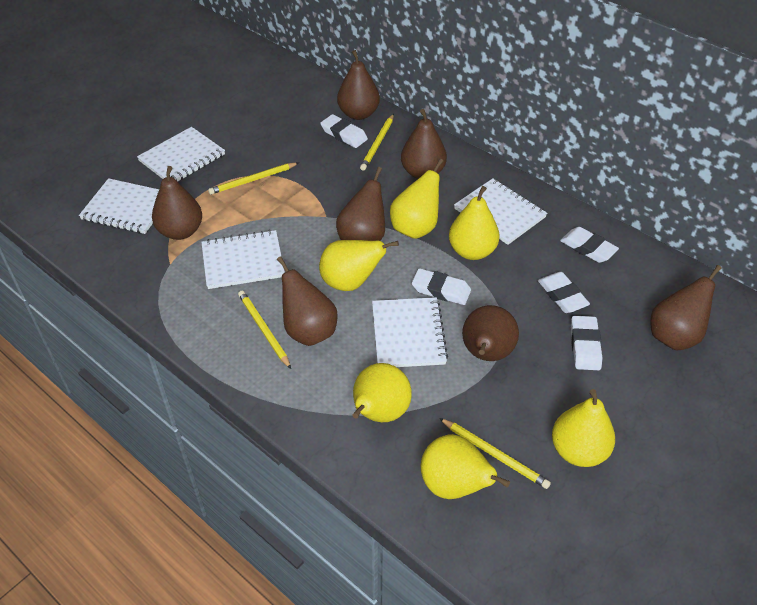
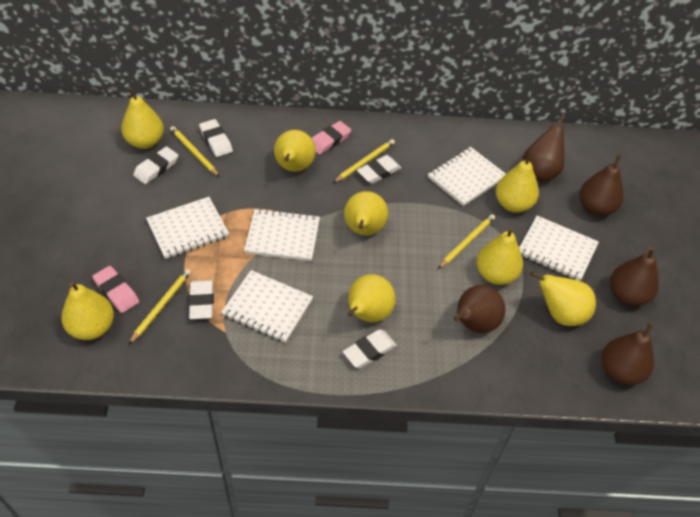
brown pear: 7 -> 5
pink eraser: 0 -> 2
yellow pear: 6 -> 8

